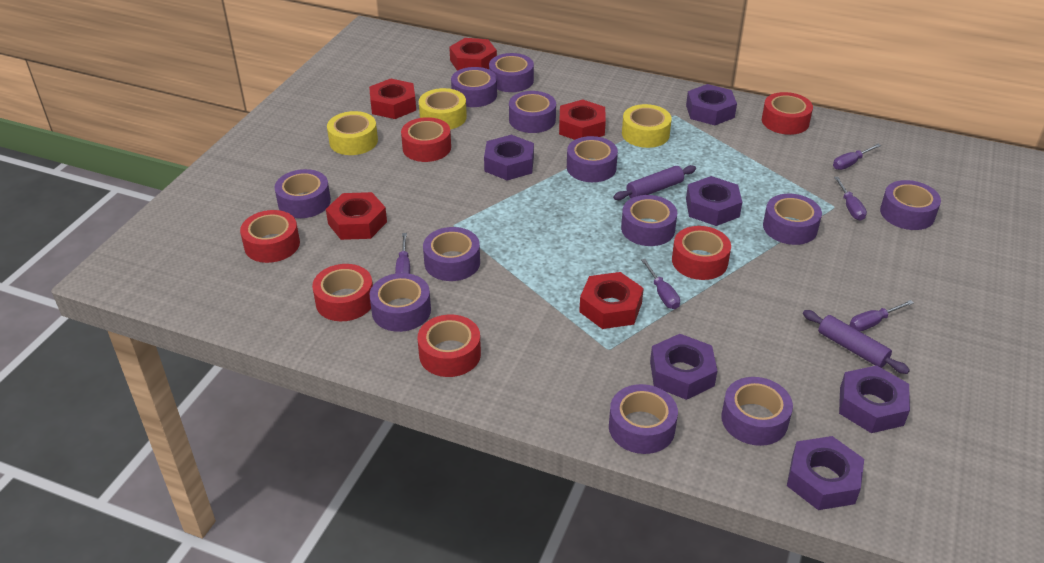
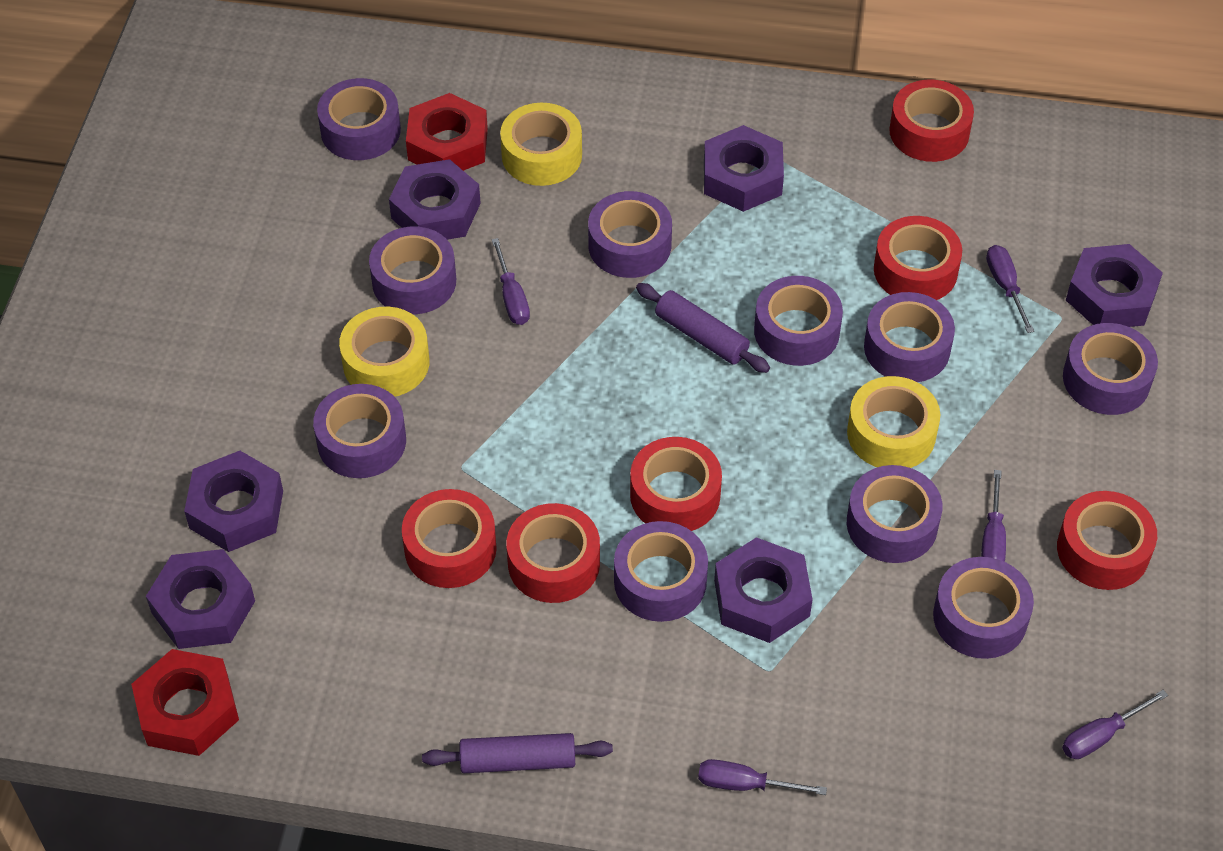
purple tape: 12 -> 10
red nut: 5 -> 2

